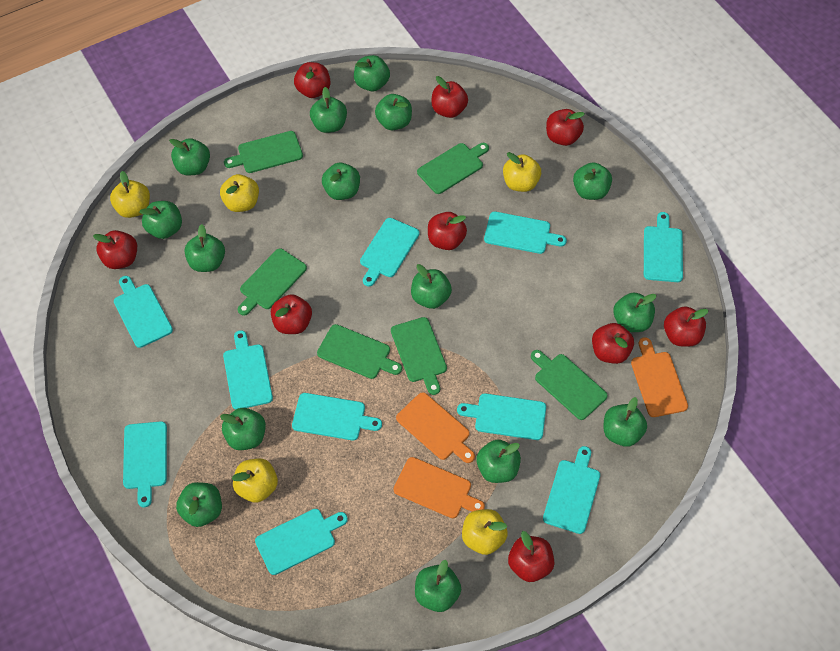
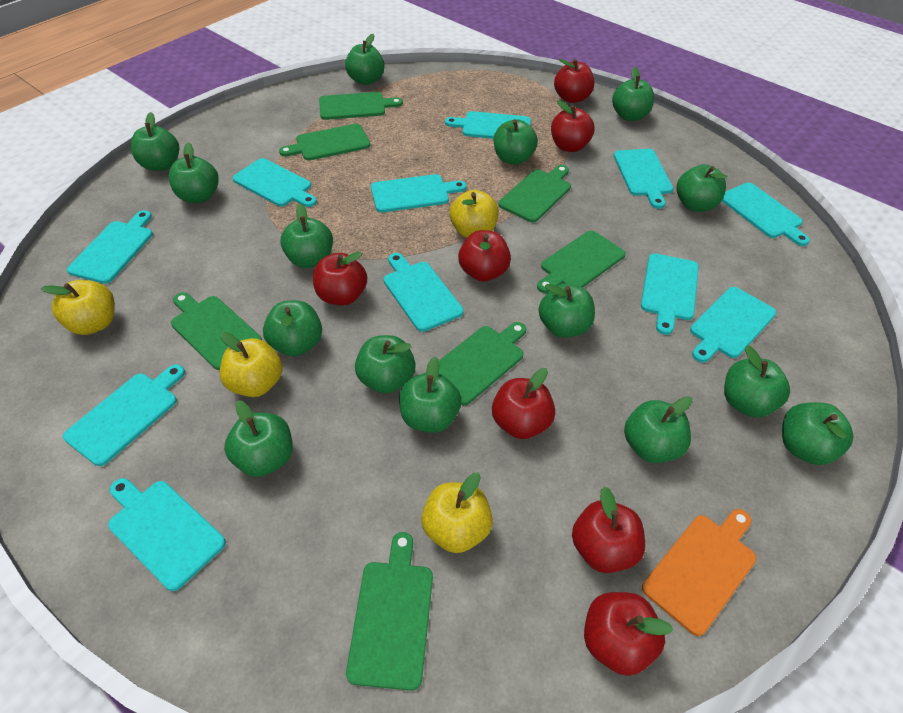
green cutting board: 6 -> 7
orange cutting board: 3 -> 1
red apple: 9 -> 7
turquoise cutting board: 10 -> 11
yellow apple: 5 -> 4

